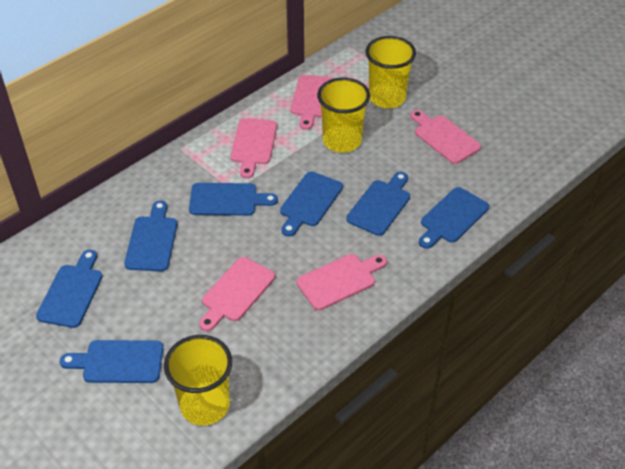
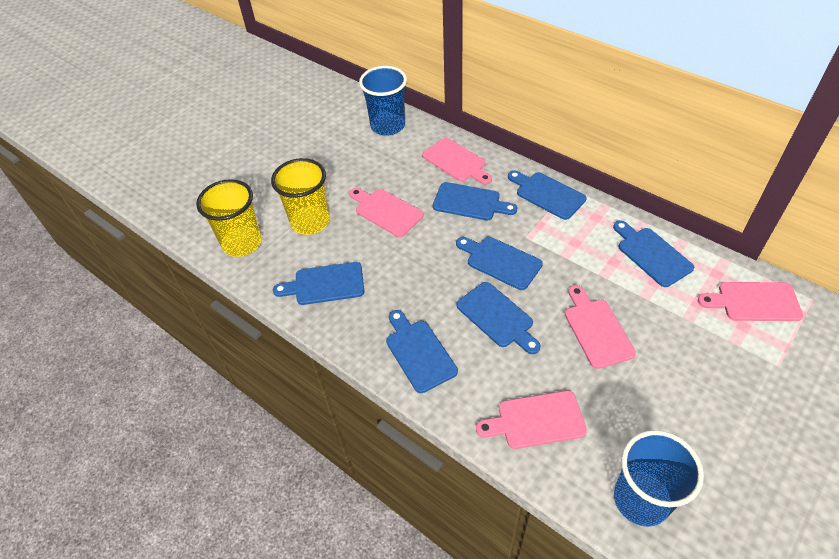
blue cup: 0 -> 2
yellow cup: 3 -> 2

